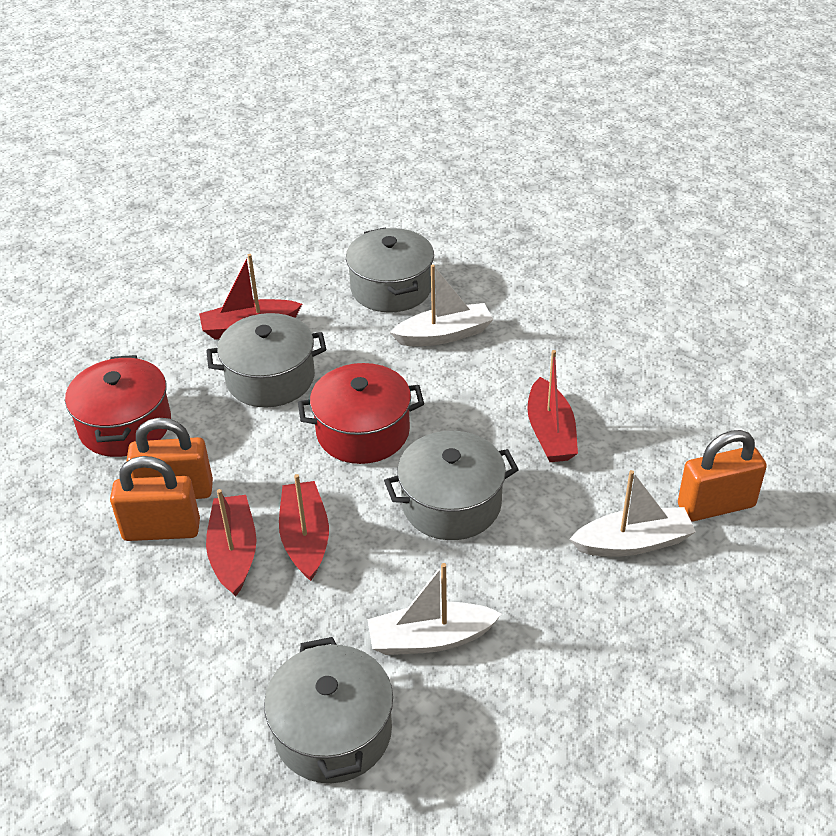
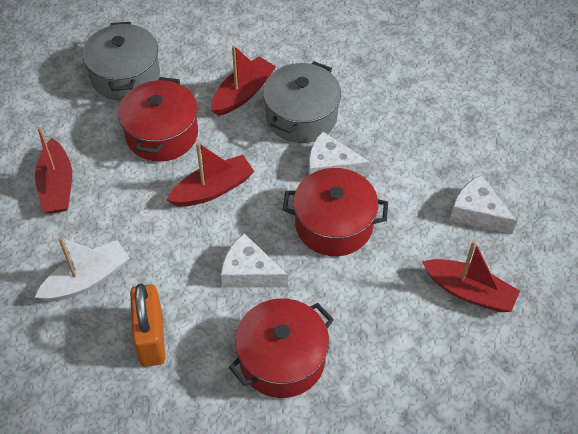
grey pot: 4 -> 2
orange padlock: 3 -> 1
red pot: 2 -> 3
white boat: 3 -> 1
white cheese: 0 -> 3

